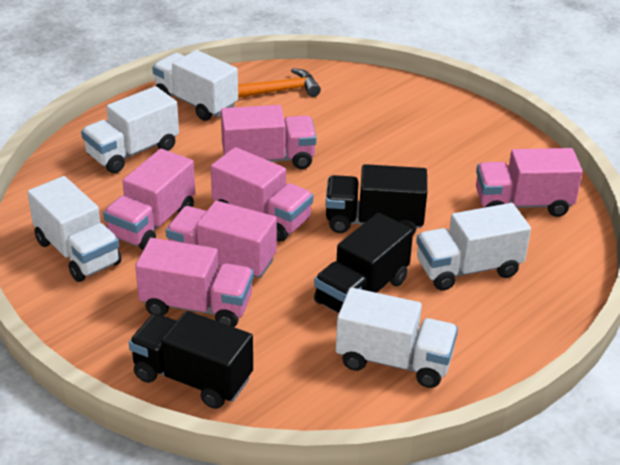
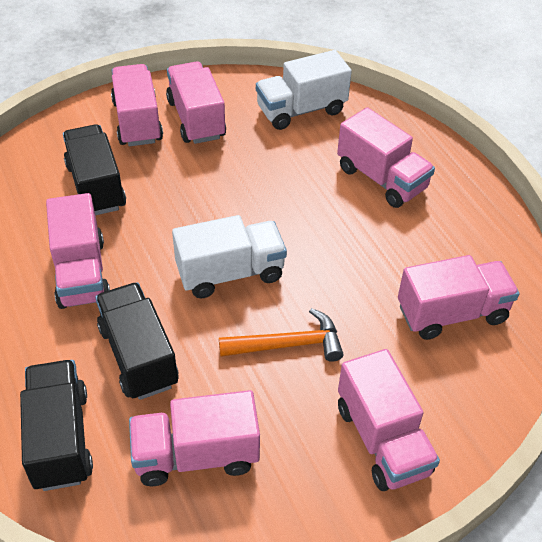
pink truck: 6 -> 7
white truck: 5 -> 2

